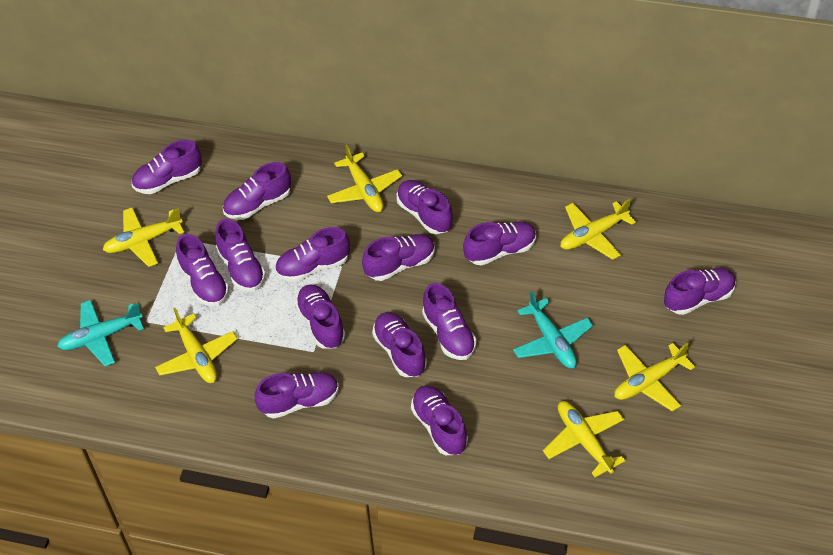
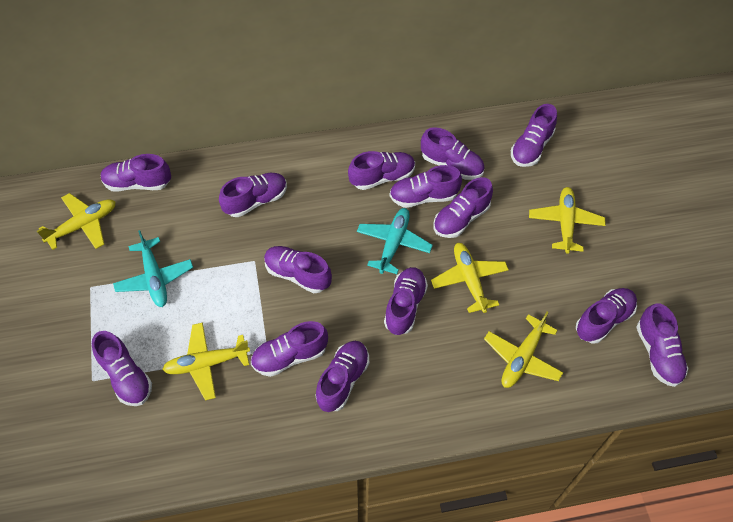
yellow plane: 6 -> 5

